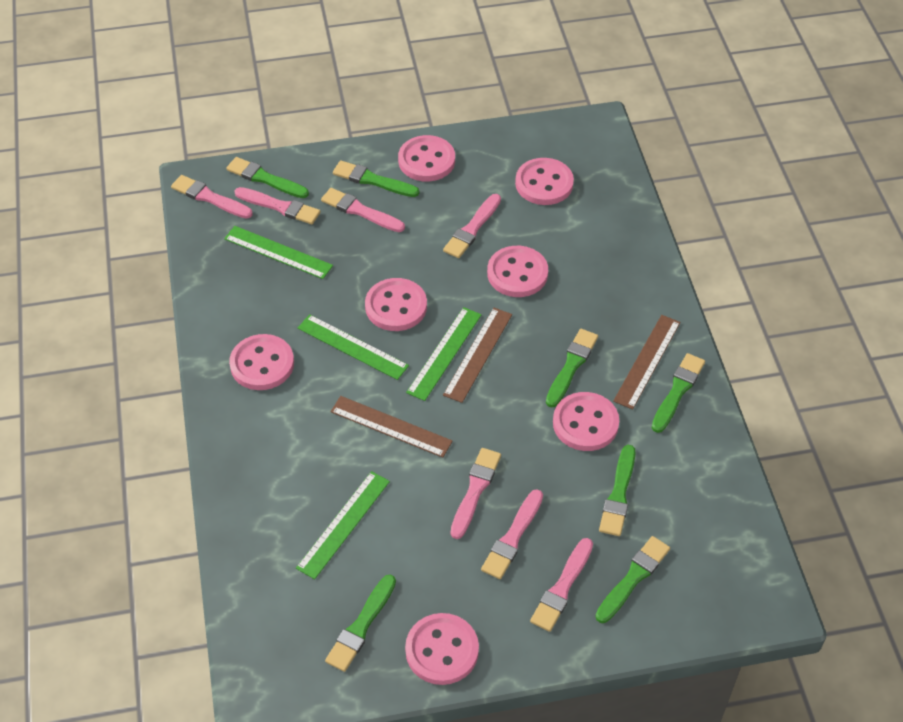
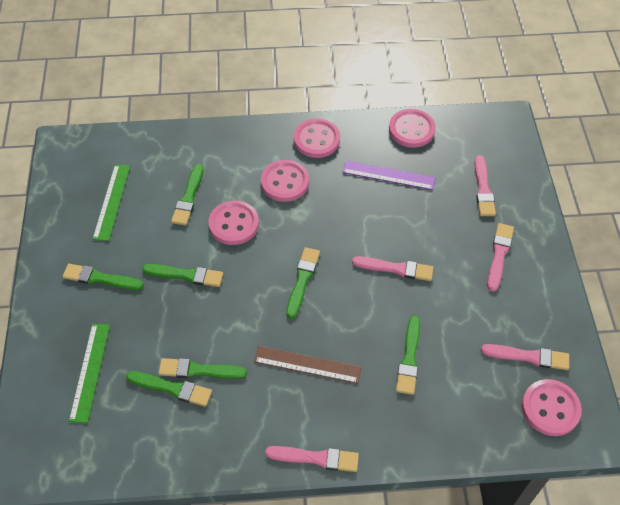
brown ruler: 3 -> 1
green ruler: 4 -> 2
pink brush: 7 -> 5
pink button: 7 -> 5
purple ruler: 0 -> 1

